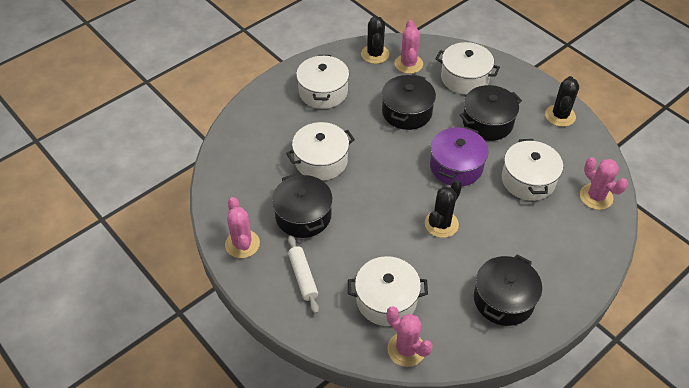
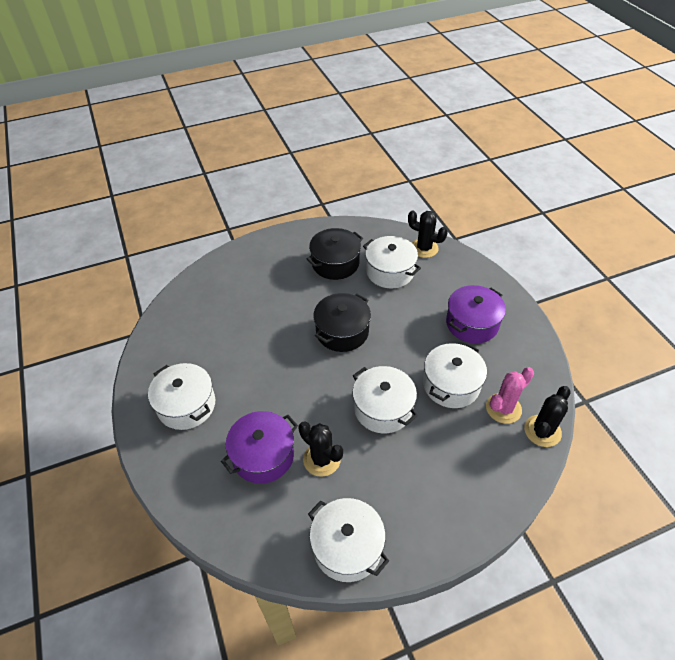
black pot: 4 -> 2
pink cactus: 4 -> 1
purple pot: 1 -> 2
white rolling pin: 1 -> 0

